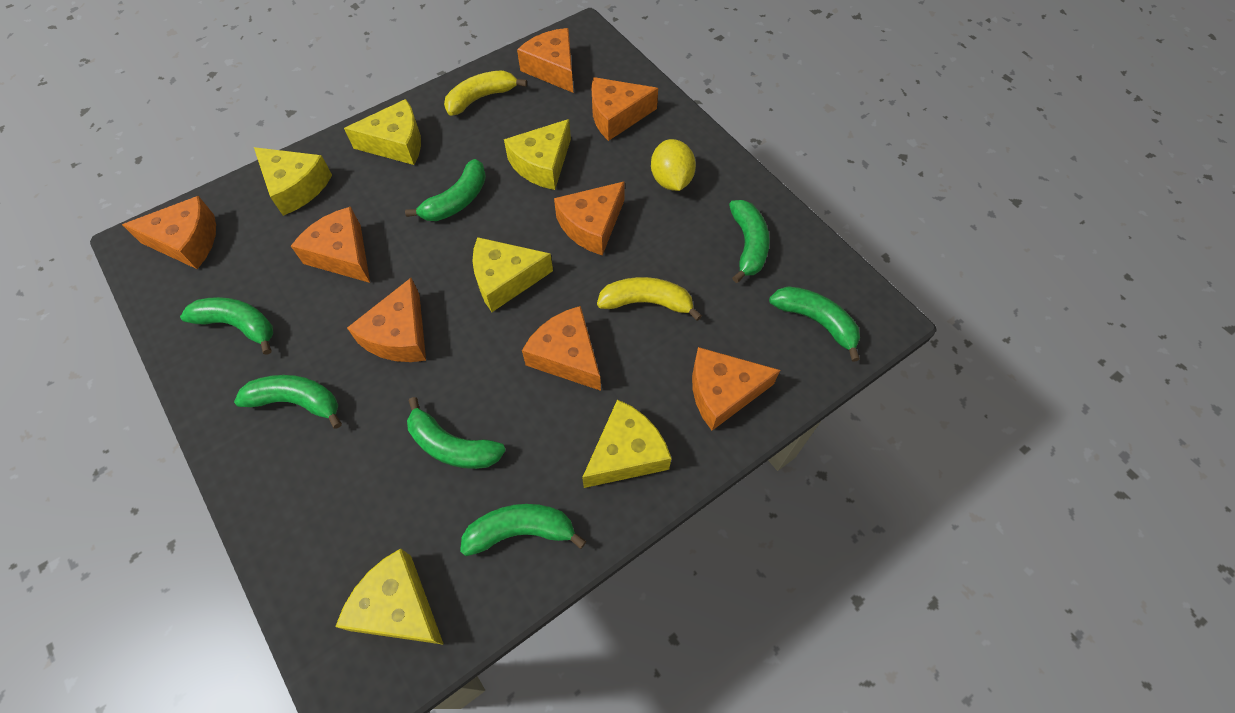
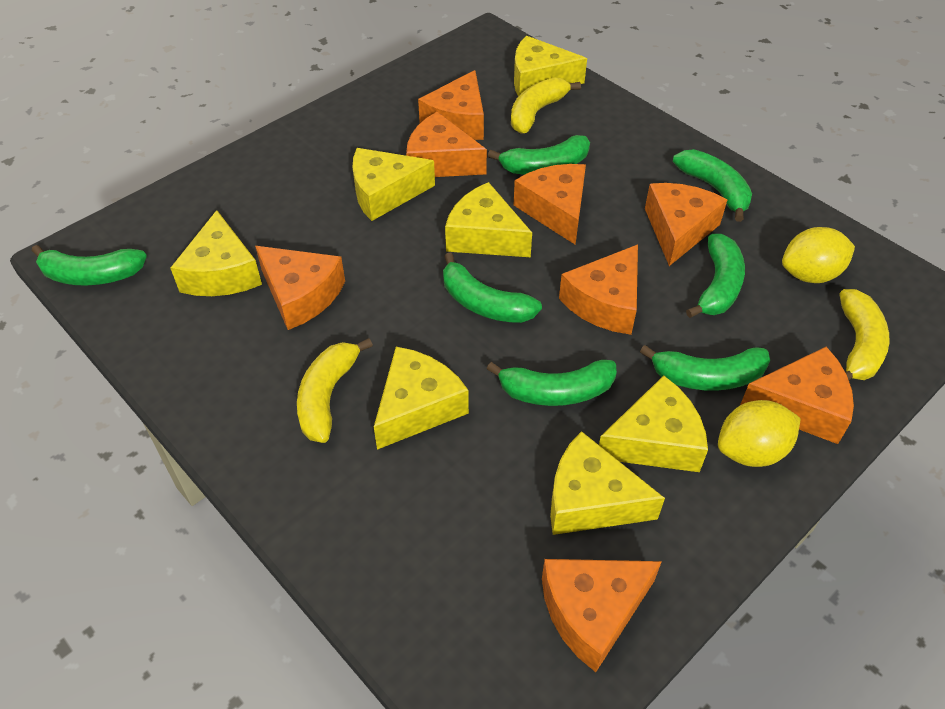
yellow banana: 2 -> 3
yellow cheese: 6 -> 7
yellow lemon: 1 -> 2

